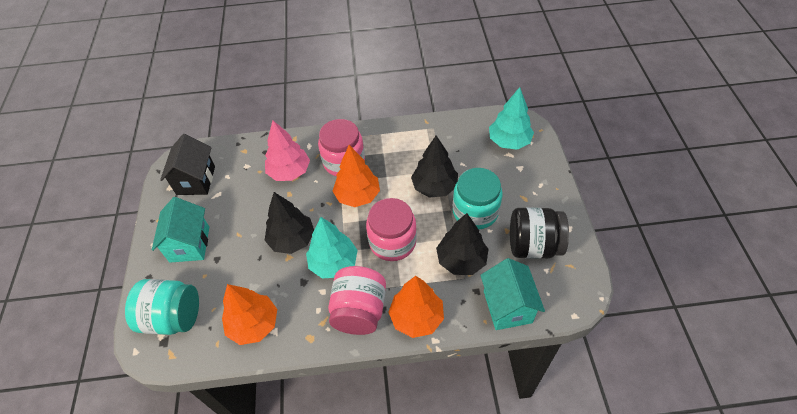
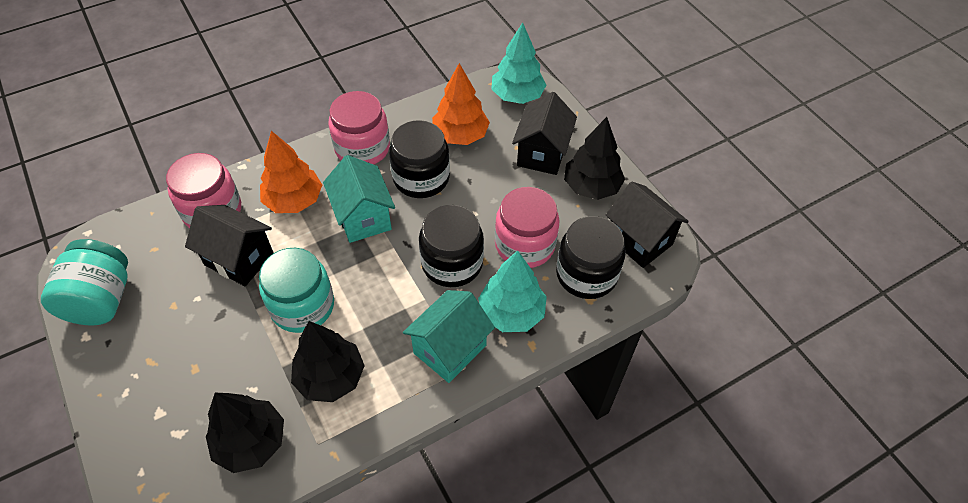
black house: 1 -> 3
black jar: 1 -> 3
orange tree: 3 -> 2
pink tree: 1 -> 0

